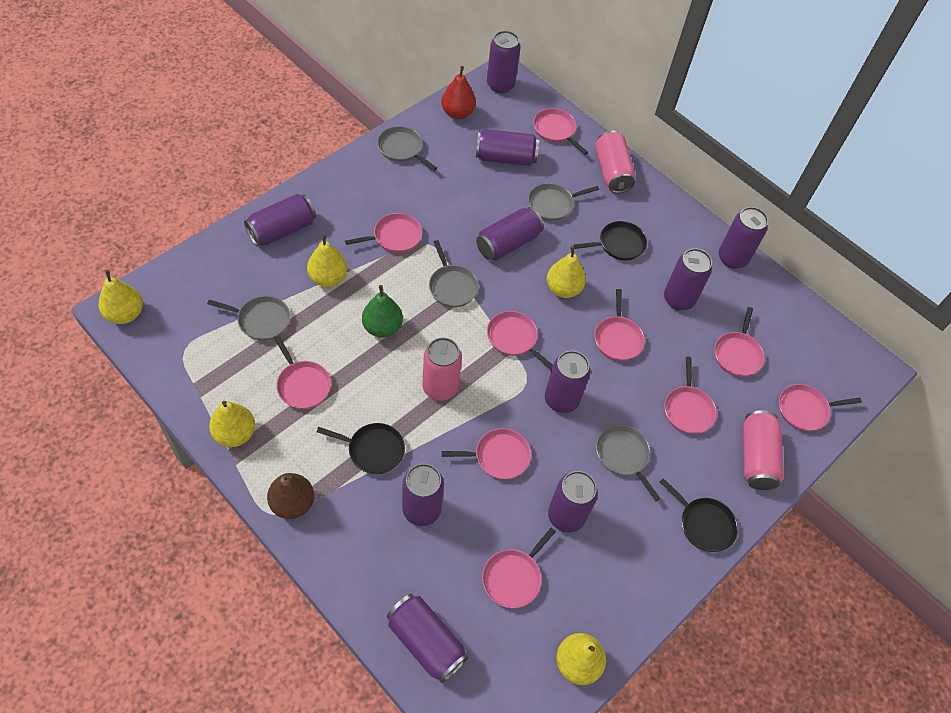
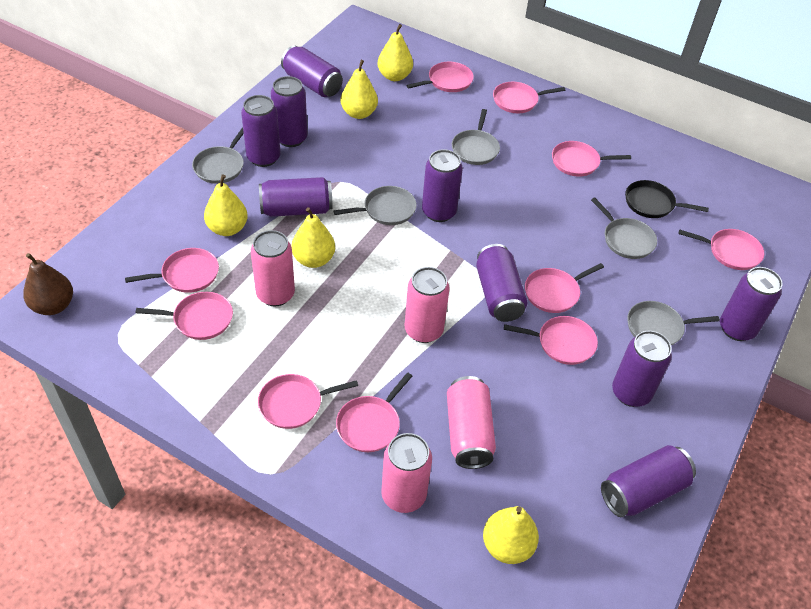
black pan: 3 -> 1
green pear: 1 -> 0
pink can: 3 -> 4
purple can: 10 -> 9
red pear: 1 -> 0

